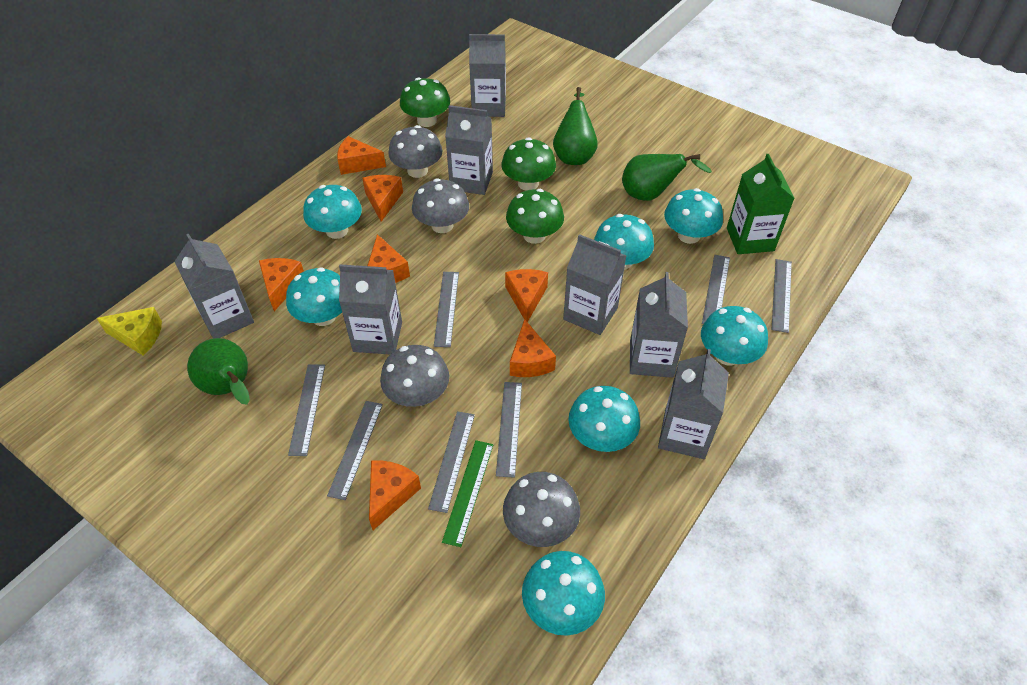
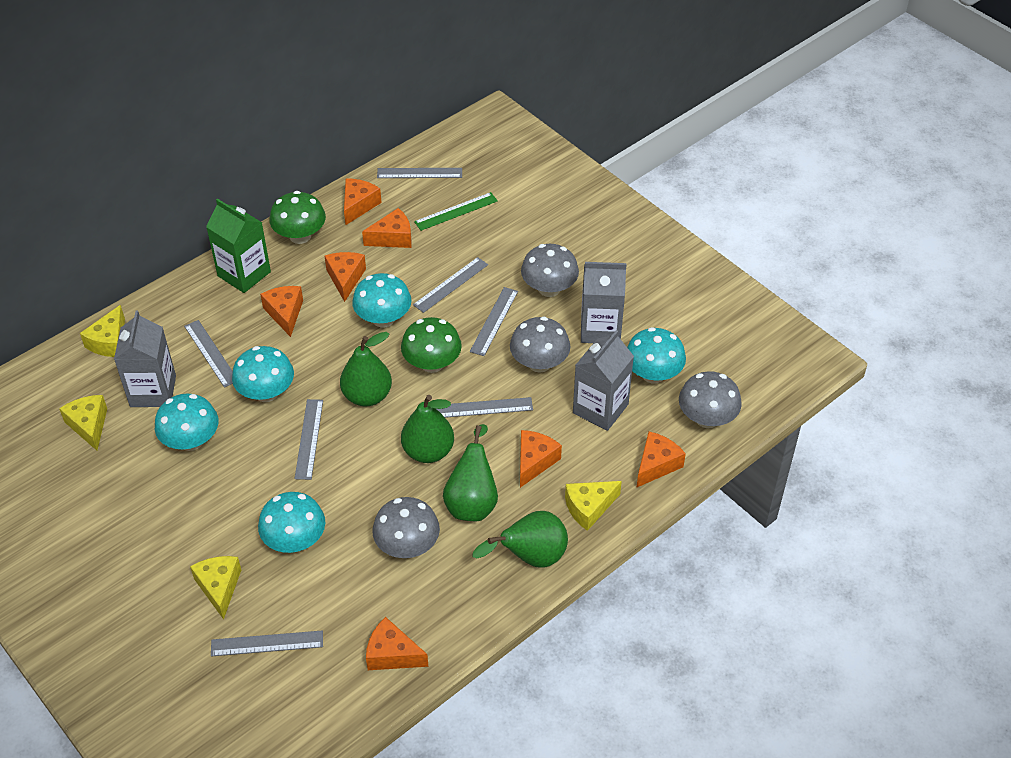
green mushroom: 3 -> 2
green pear: 3 -> 4
grey carton: 7 -> 3
turquoise mushroom: 7 -> 5
yellow cheese: 1 -> 4

